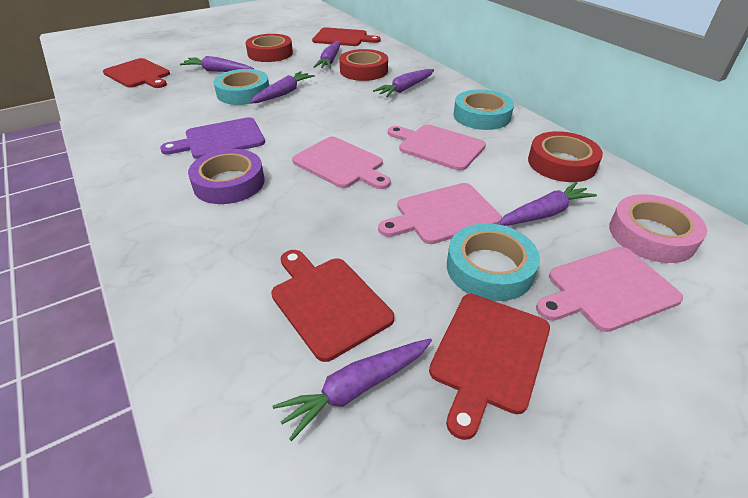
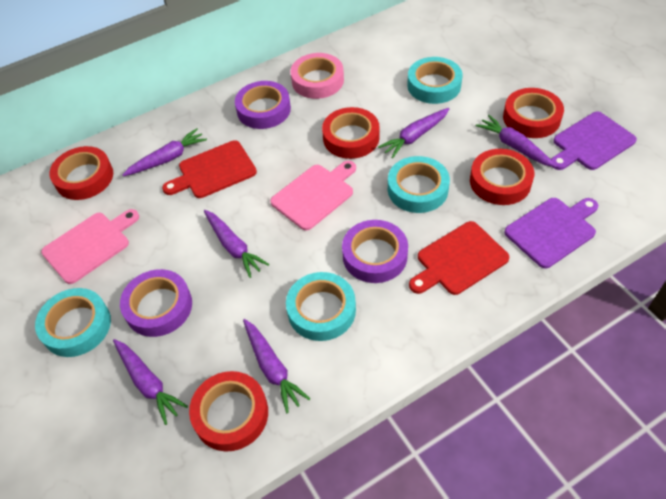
pink cutting board: 4 -> 2
purple cutting board: 1 -> 2
purple tape: 1 -> 3
red cutting board: 4 -> 2
red tape: 3 -> 5
turquoise tape: 3 -> 4

